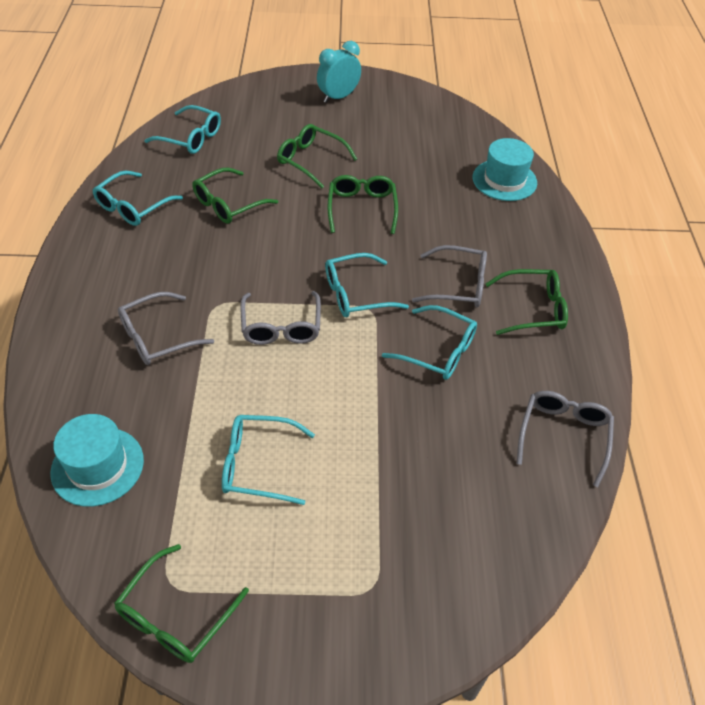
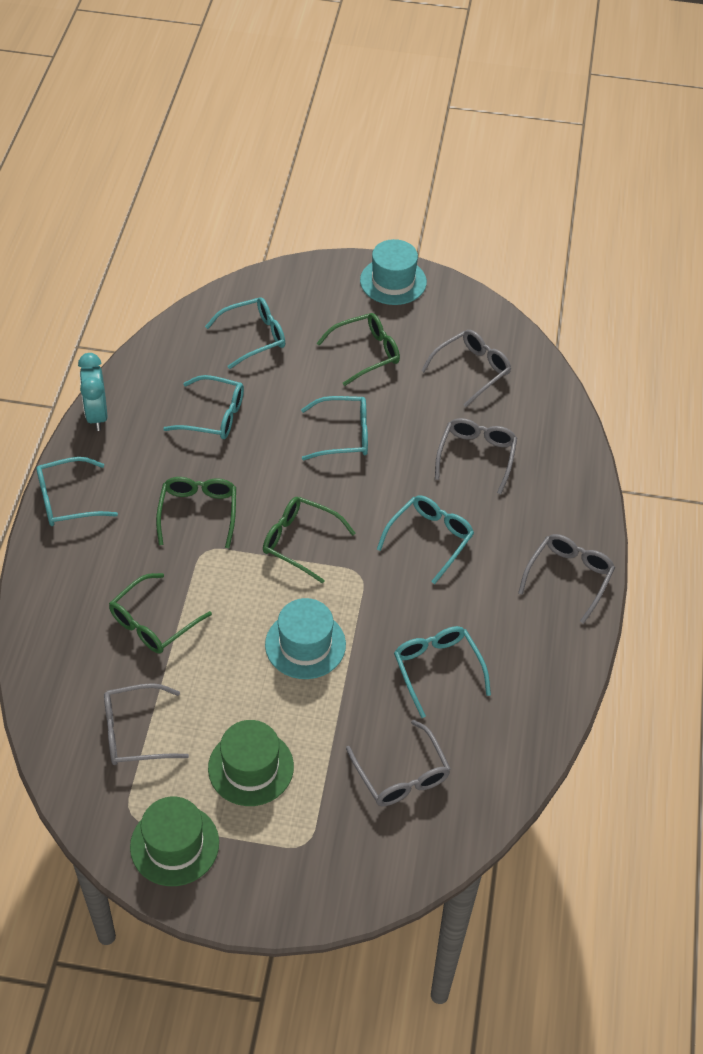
green glasses: 5 -> 4
green hat: 0 -> 2
grey glasses: 4 -> 5
turquoise glasses: 5 -> 6

